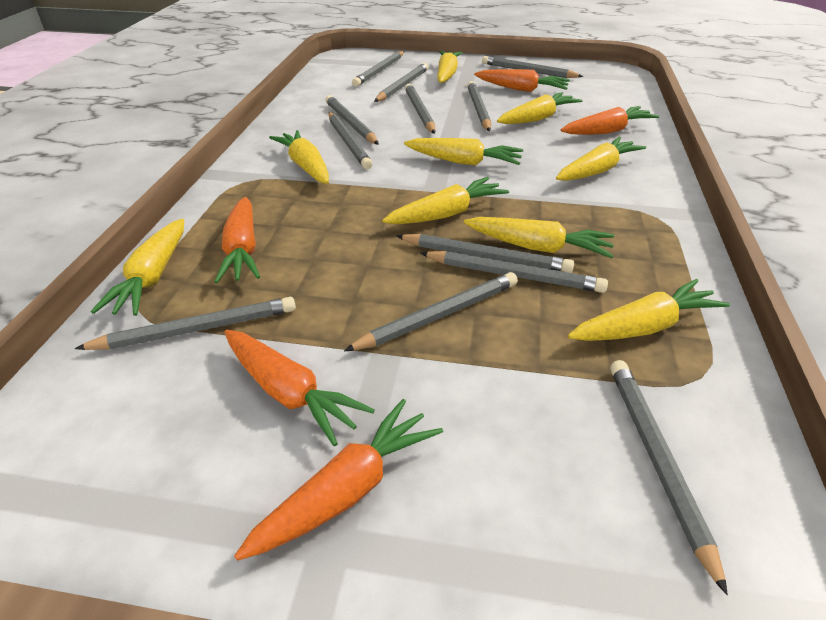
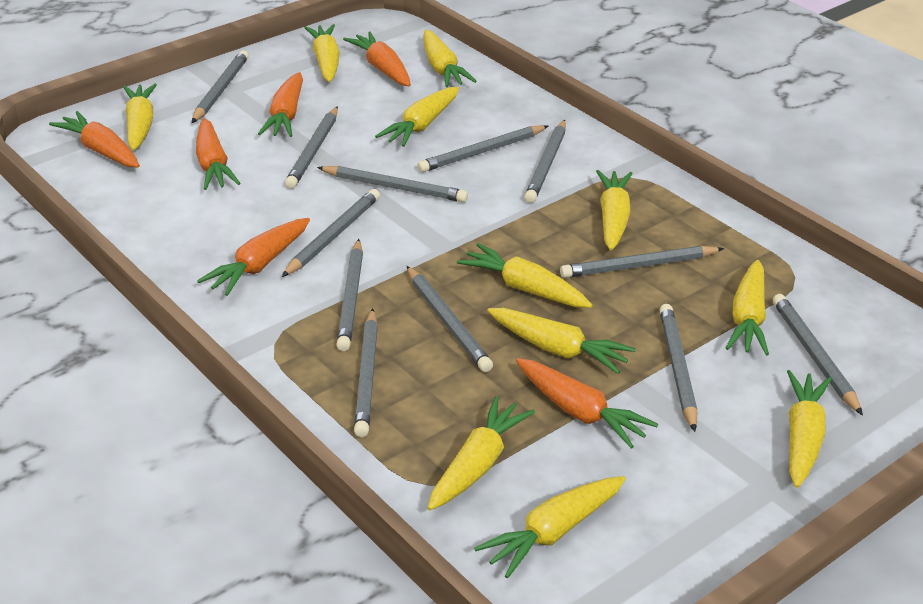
orange carrot: 5 -> 6
yellow carrot: 9 -> 11

